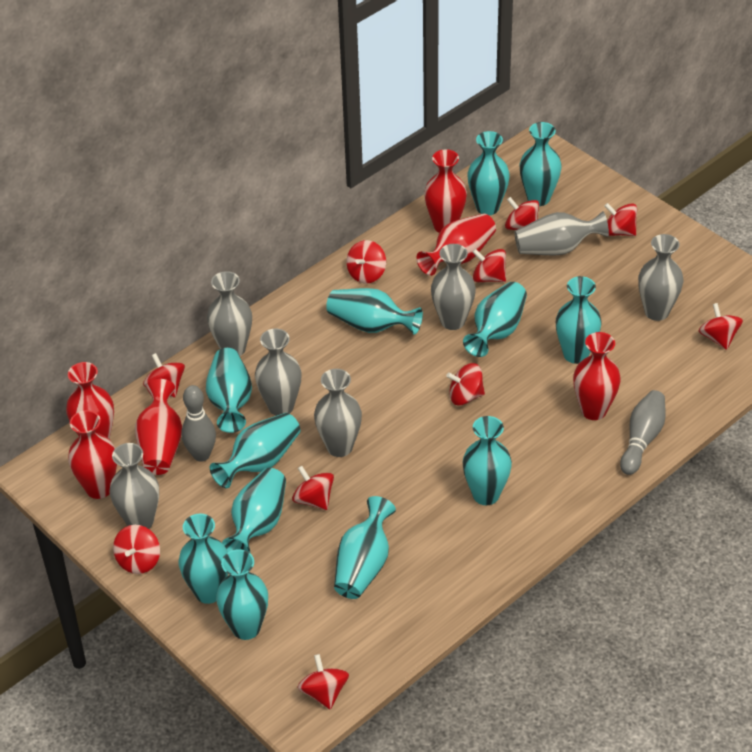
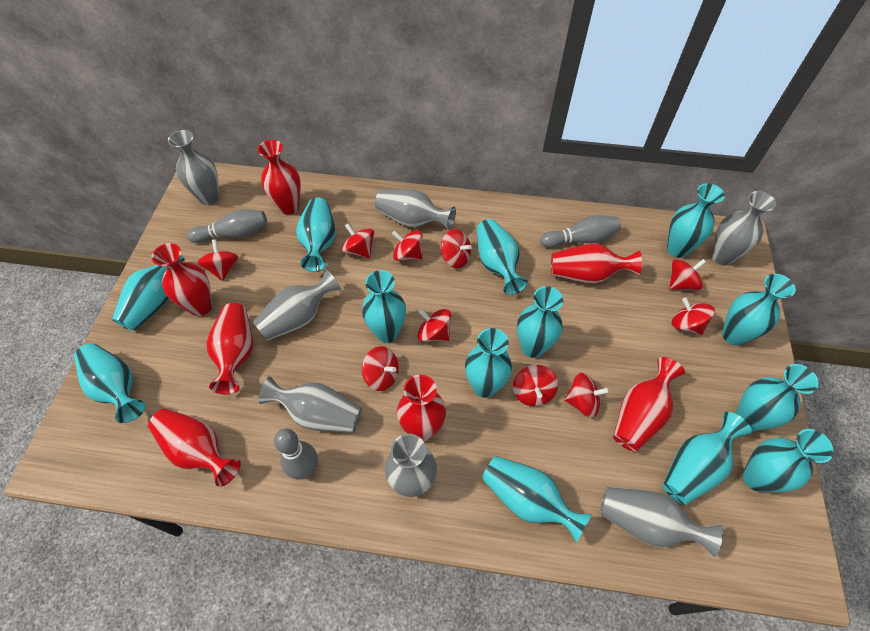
grey bowling pin: 2 -> 3
red vase: 6 -> 7
turquoise vase: 12 -> 13

